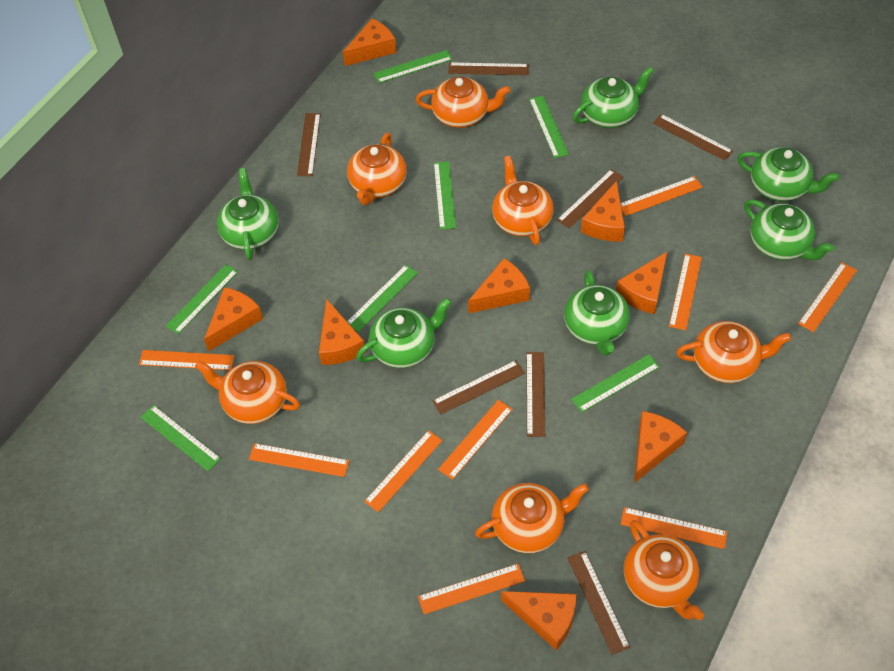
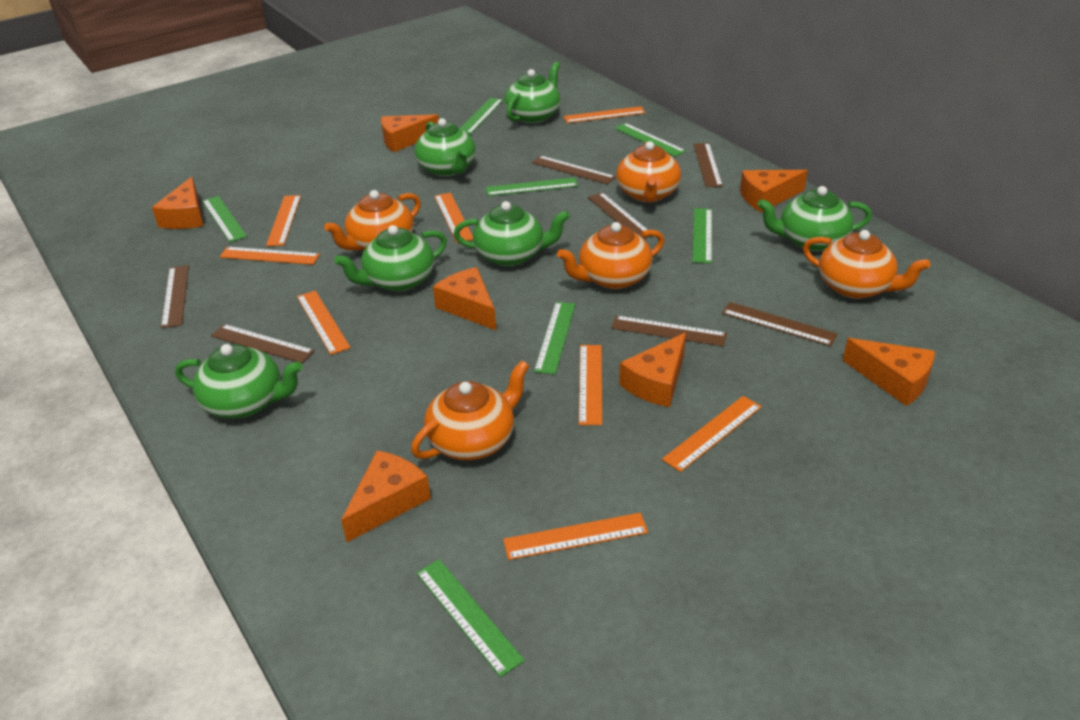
orange cheese: 8 -> 7
orange ruler: 9 -> 8
orange teapot: 7 -> 5

